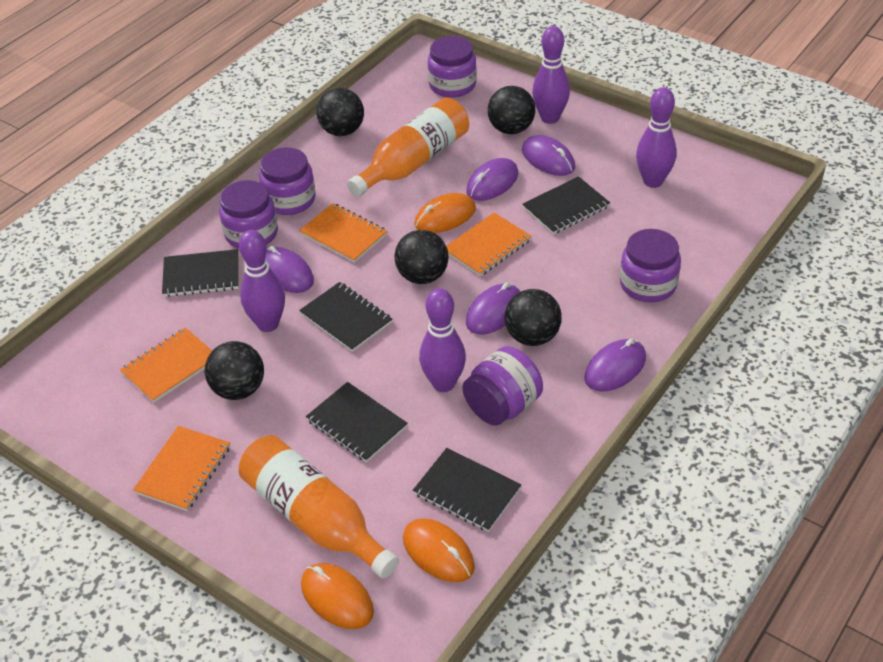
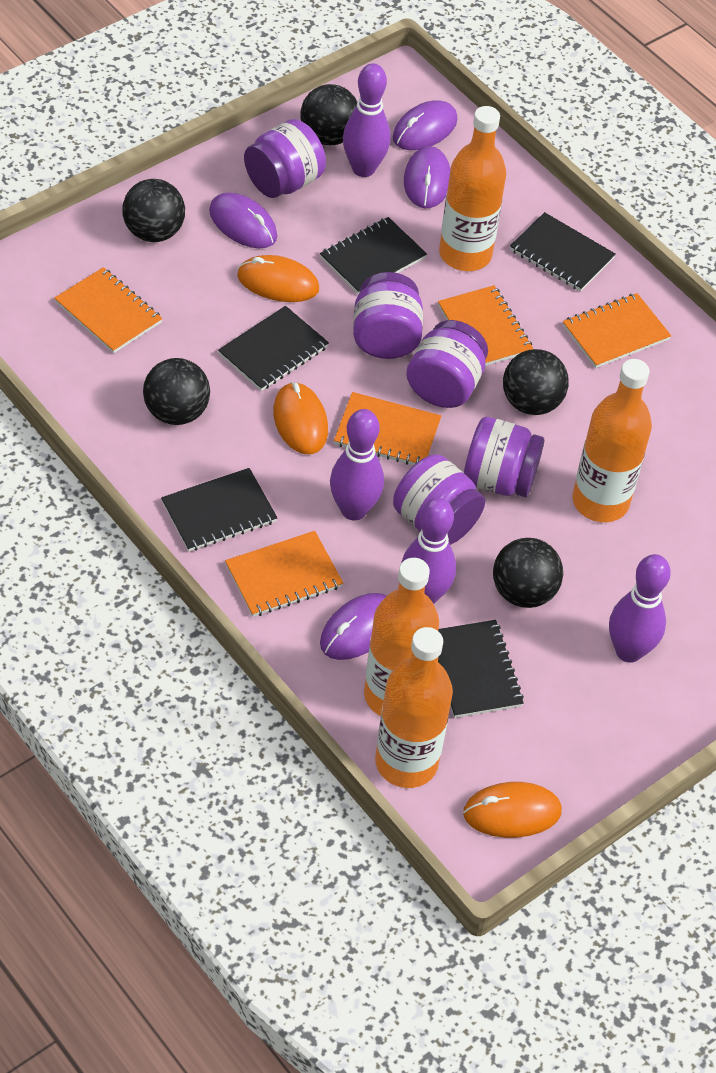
orange bottle: 2 -> 4
orange notebook: 4 -> 5
purple mouse: 5 -> 4

